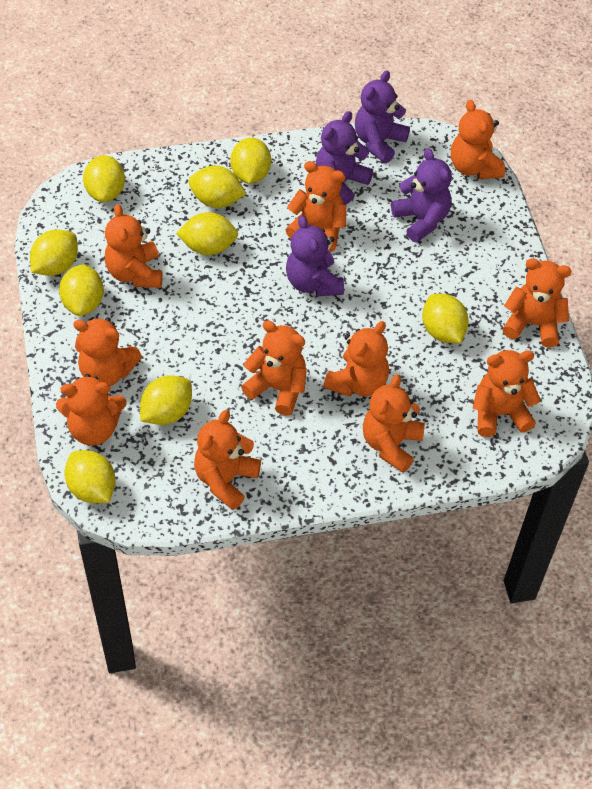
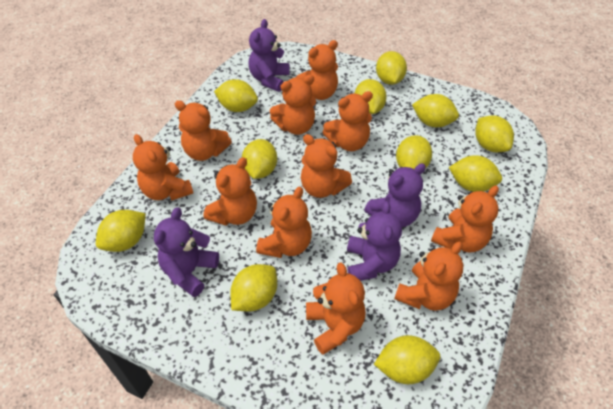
yellow lemon: 9 -> 11

